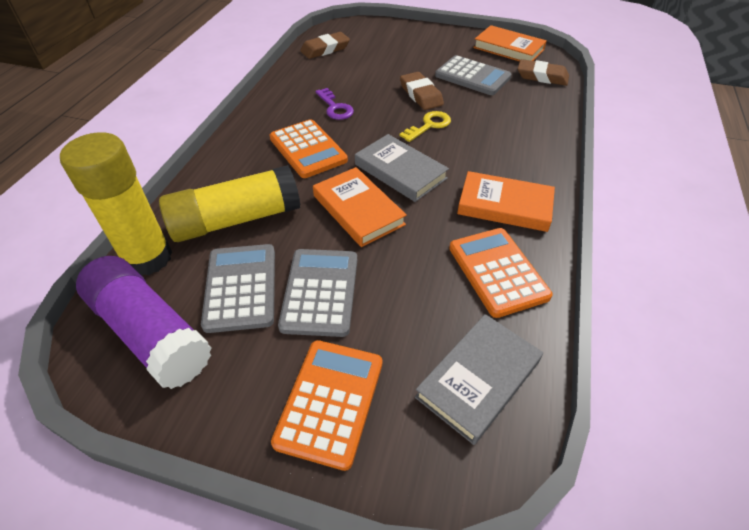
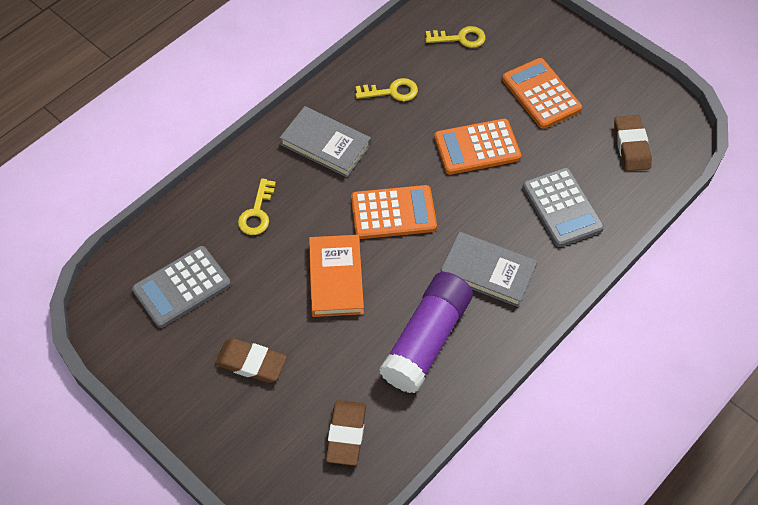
grey calculator: 3 -> 2
orange book: 3 -> 1
purple key: 1 -> 0
yellow glue stick: 2 -> 0
yellow key: 1 -> 3

